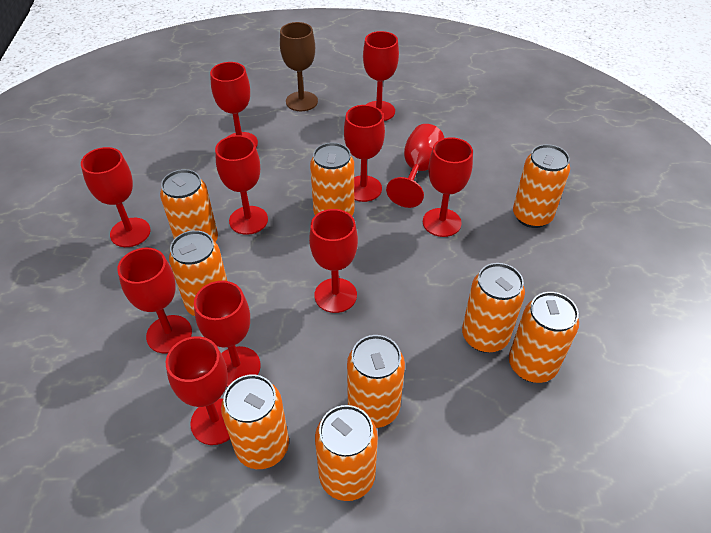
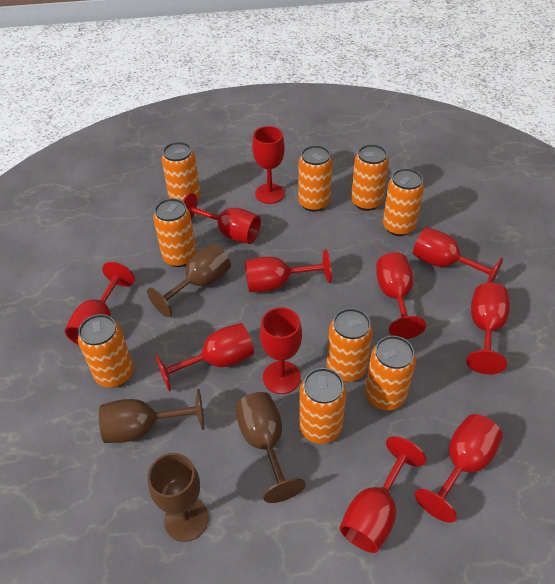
brown goblet: 1 -> 4

